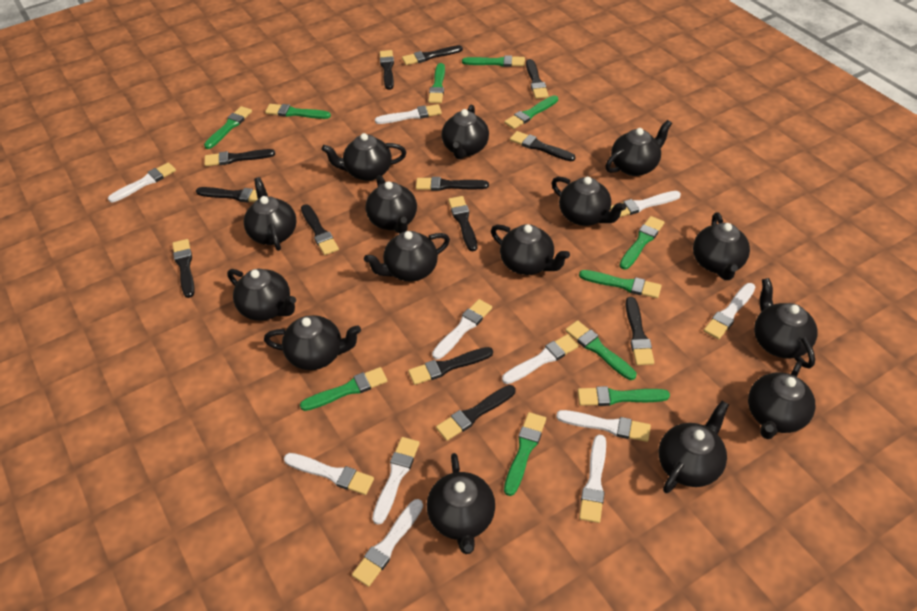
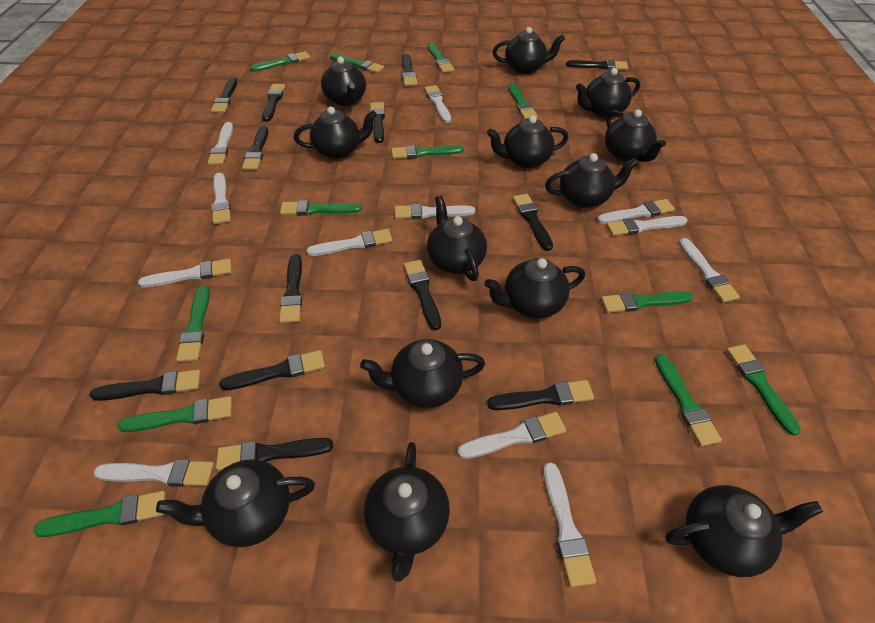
black teapot: 15 -> 13
green brush: 11 -> 12
white brush: 11 -> 12

